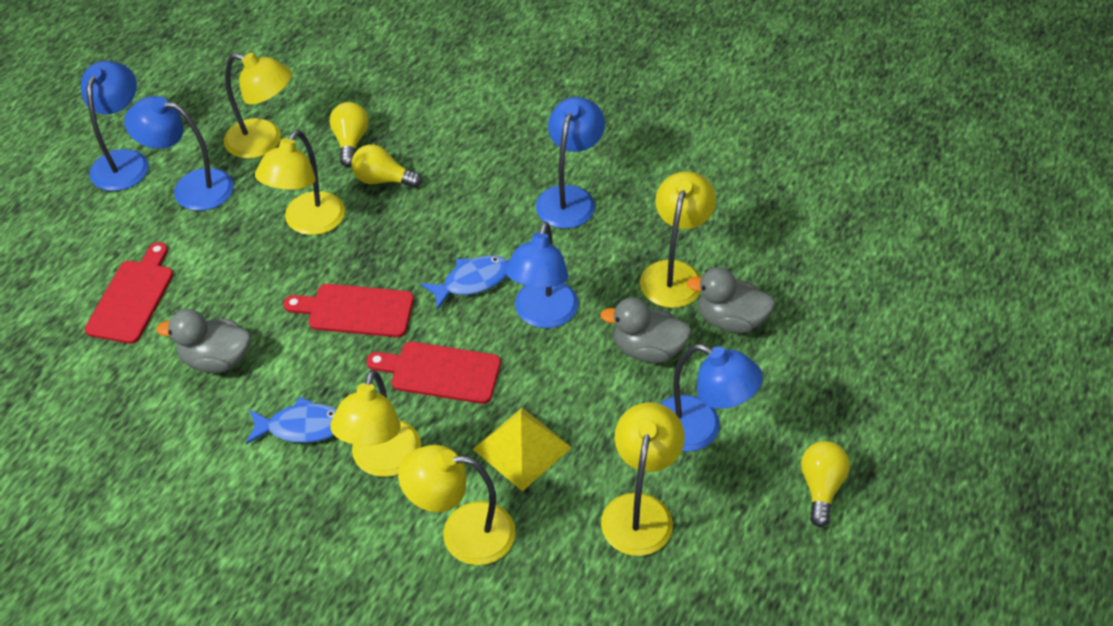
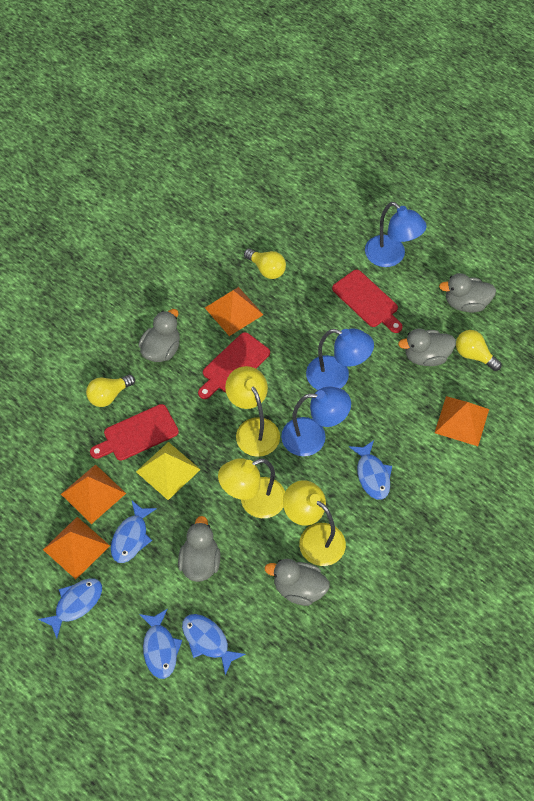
blue fish: 2 -> 5
blue lamp: 5 -> 3
grey duck: 3 -> 5
orange pyramid: 0 -> 4
yellow lamp: 6 -> 3

